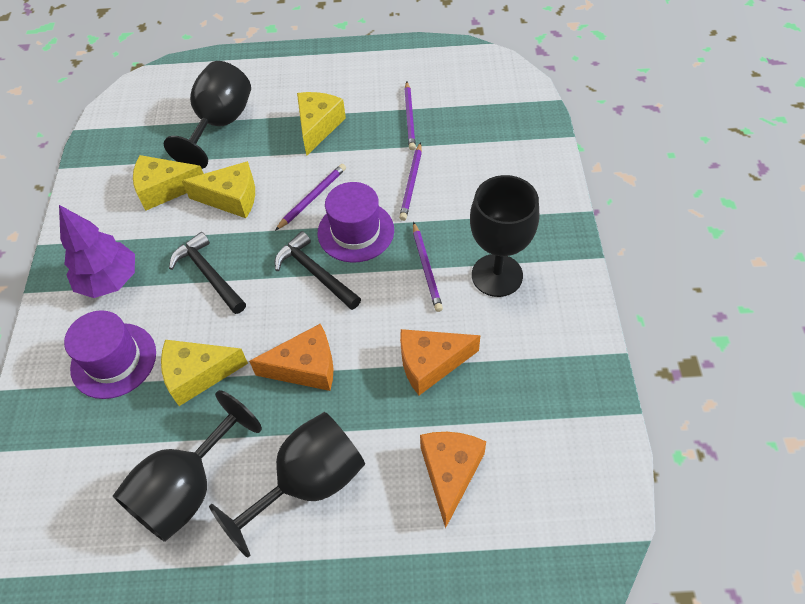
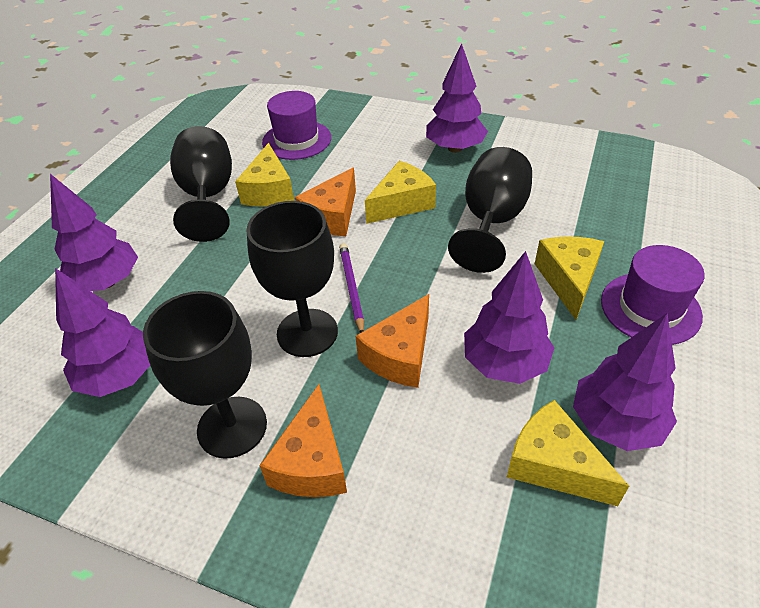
black hammer: 2 -> 0
purple pencil: 4 -> 1
purple tree: 1 -> 5

